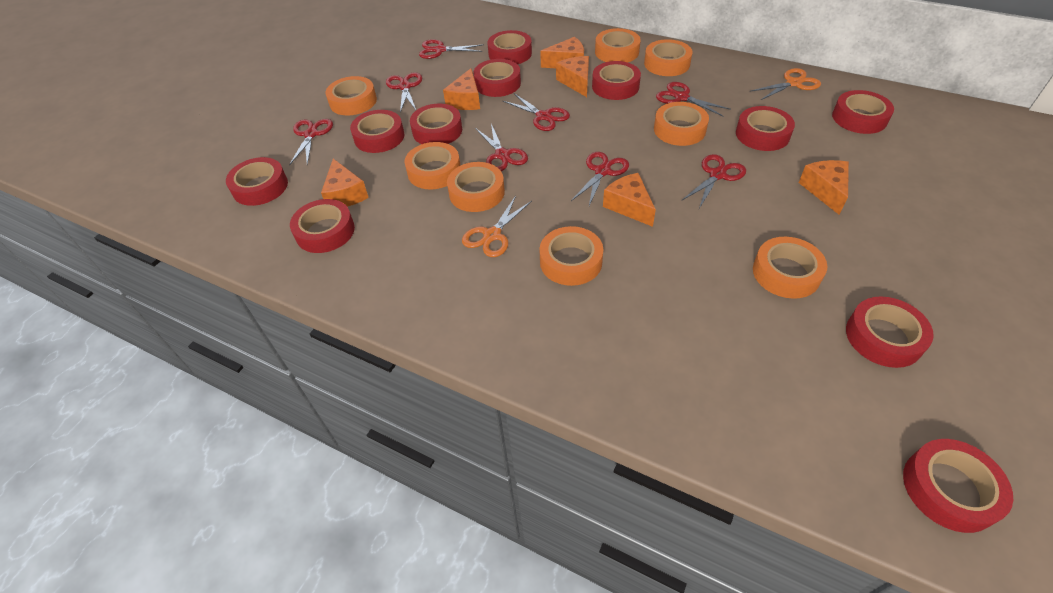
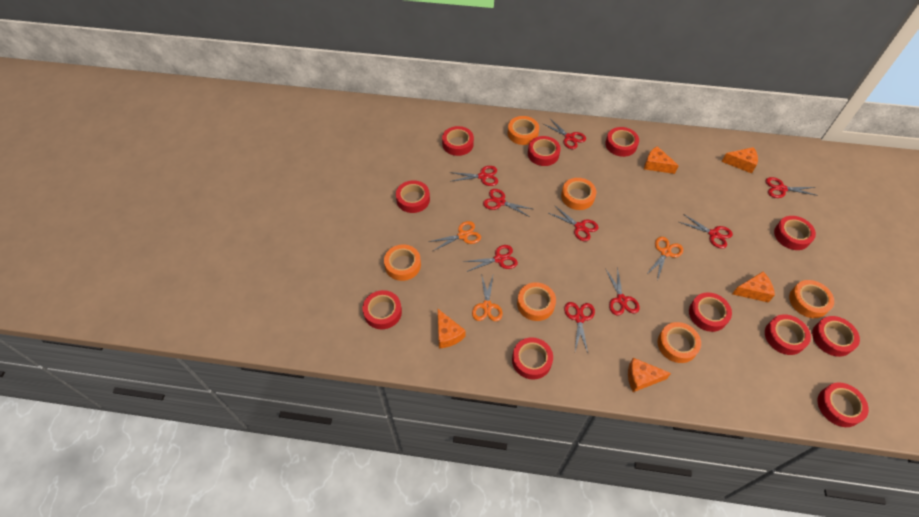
orange cheese: 6 -> 5
orange scissors: 2 -> 3
orange tape: 8 -> 6
red scissors: 8 -> 9

